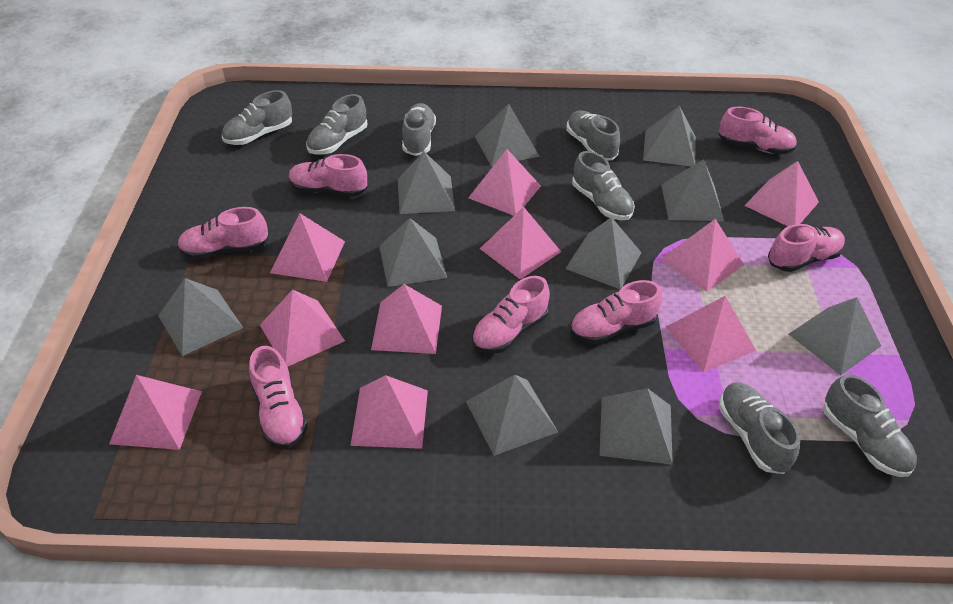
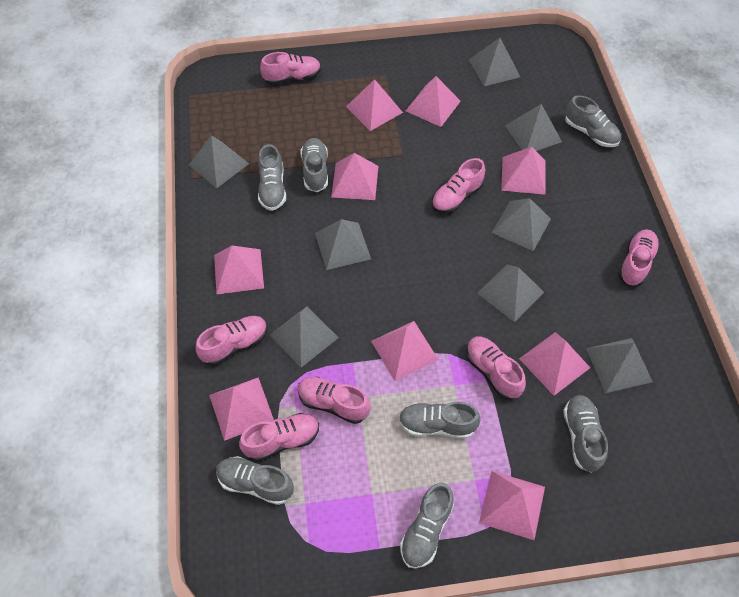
grey pyramid: 10 -> 8
pink pyramid: 10 -> 9

